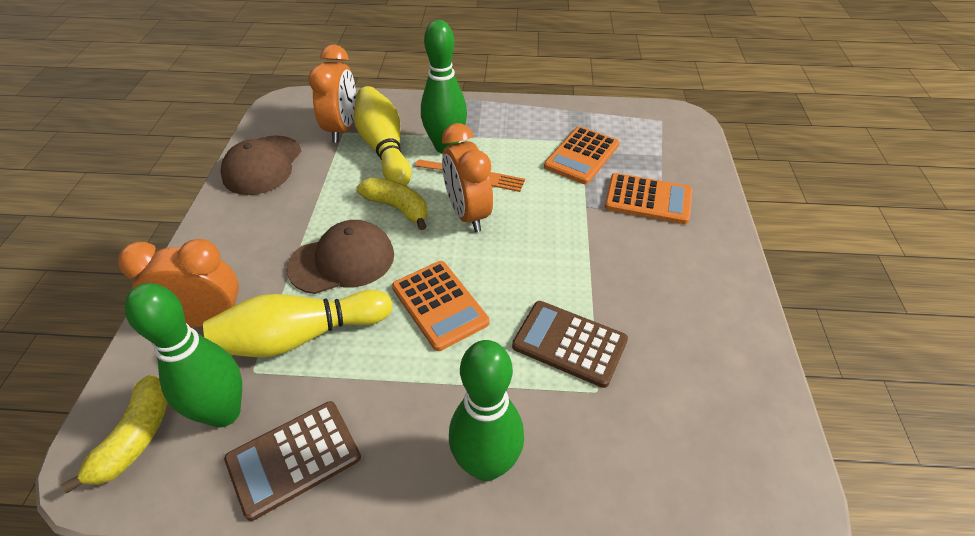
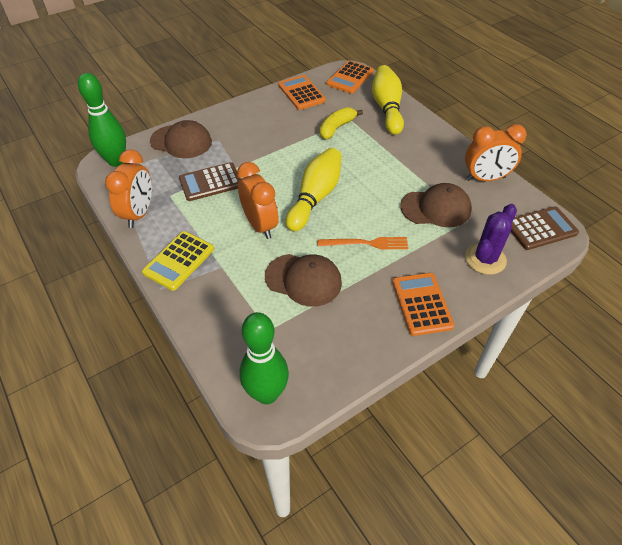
brown cap: 2 -> 3
green bowling pin: 3 -> 2
purple cactus: 0 -> 1
yellow banana: 2 -> 1
yellow calculator: 0 -> 1

